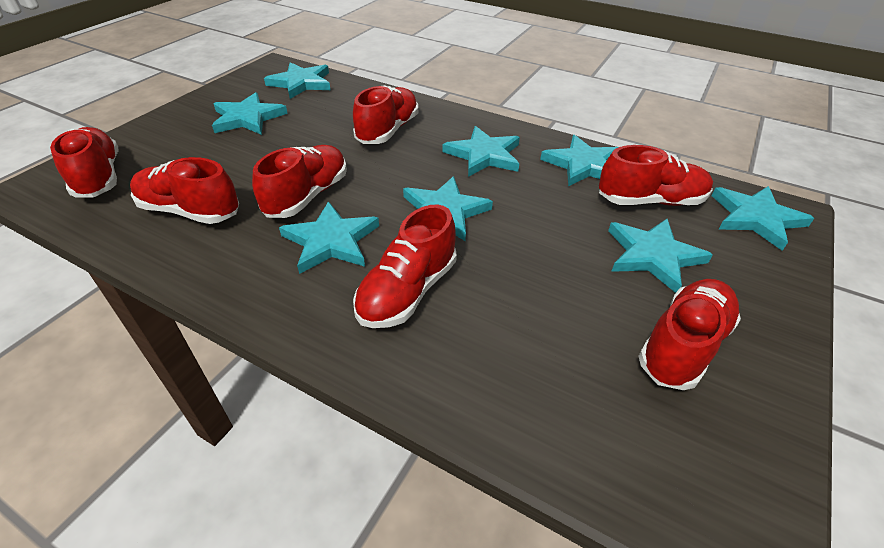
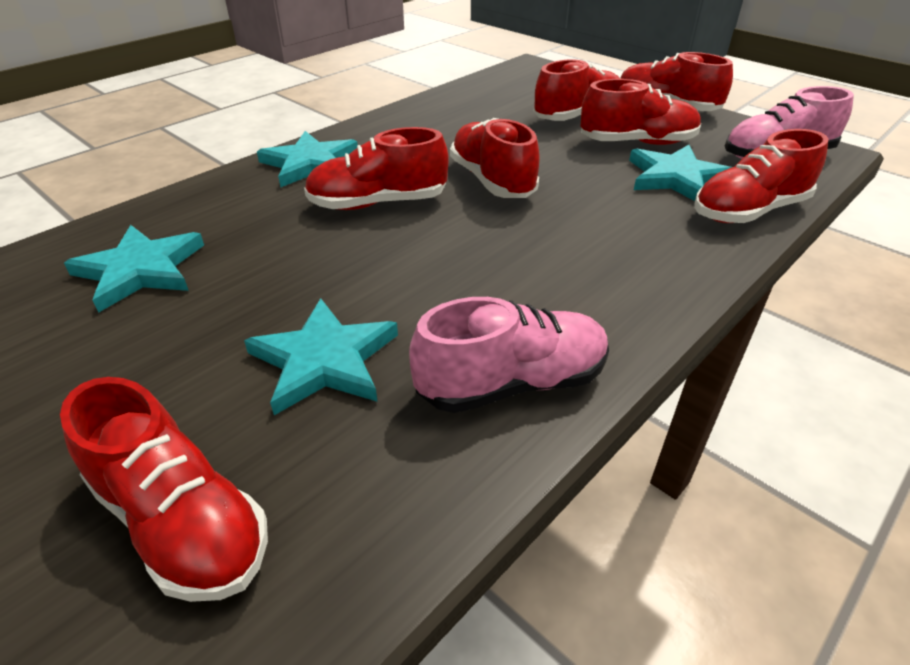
pink shoe: 0 -> 2
turquoise star: 8 -> 4

